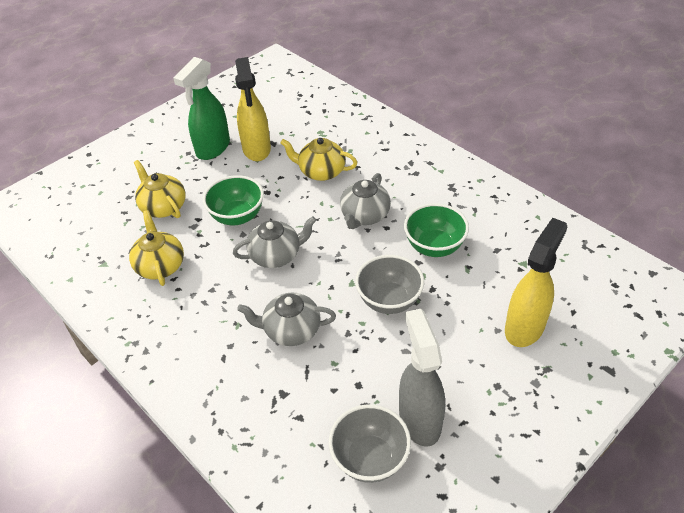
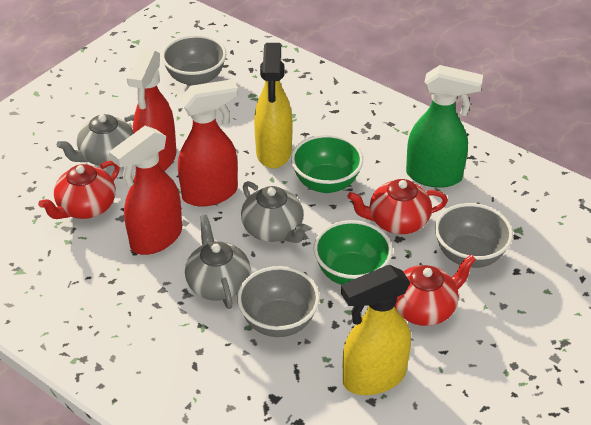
grey bowl: 2 -> 3
grey spray bottle: 1 -> 0
red spray bottle: 0 -> 3
red teapot: 0 -> 3
yellow teapot: 3 -> 0

